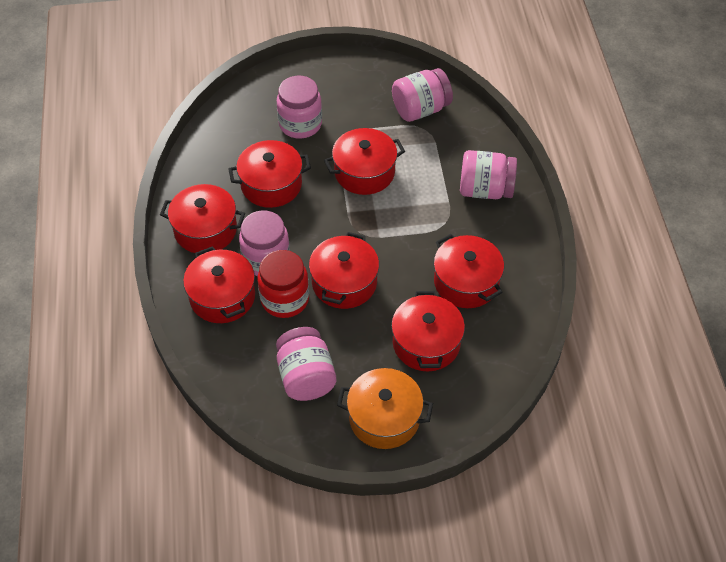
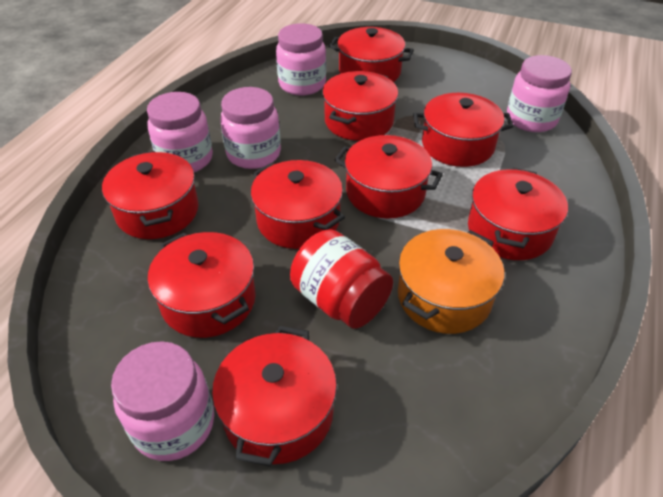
red pot: 7 -> 9

